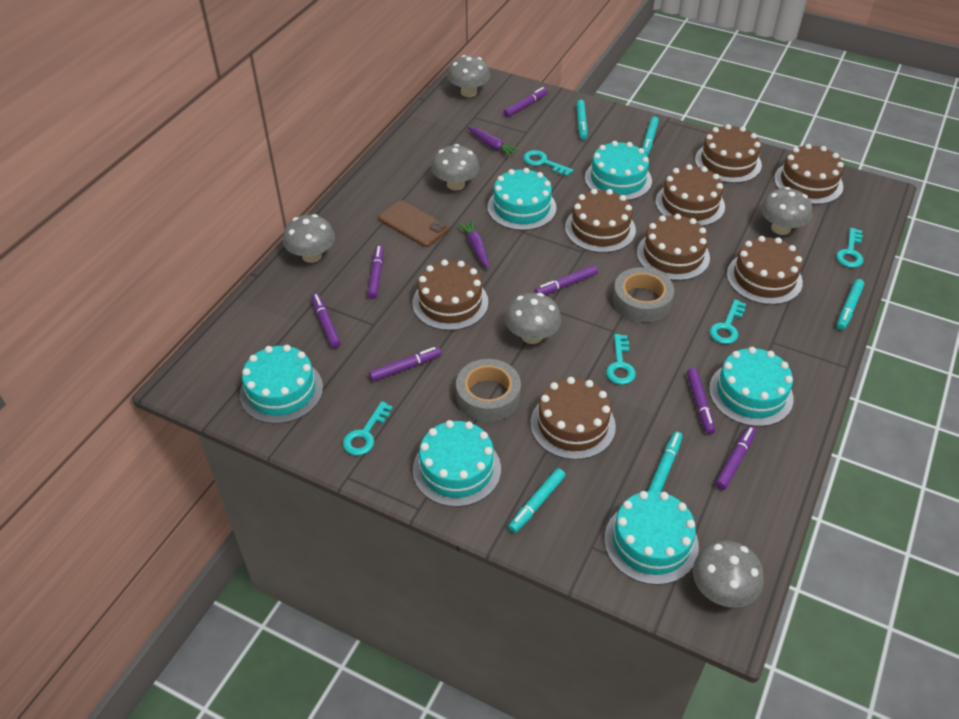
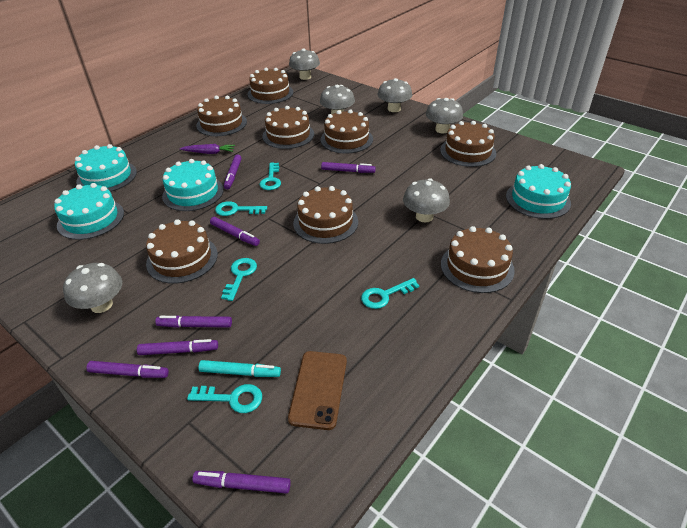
grey tape: 2 -> 0
purple carrot: 2 -> 1
turquoise cake: 6 -> 4
turquoise marker: 5 -> 1

